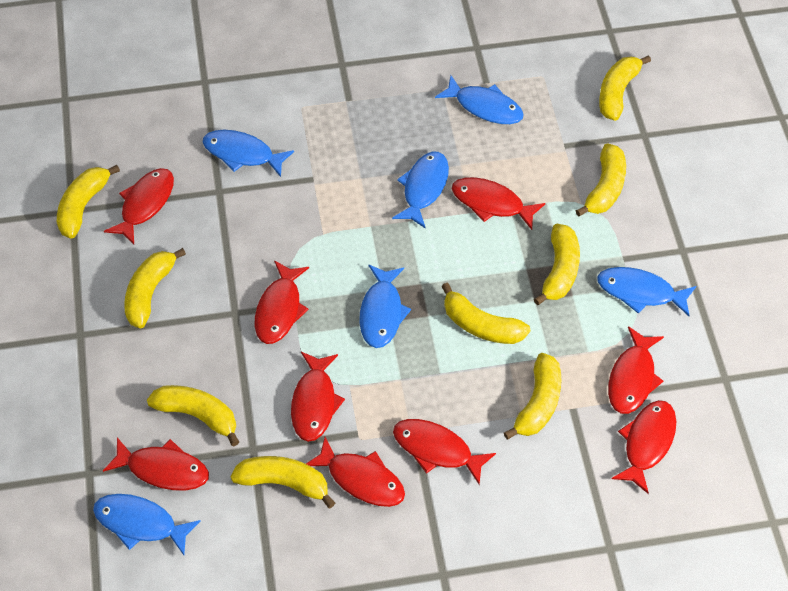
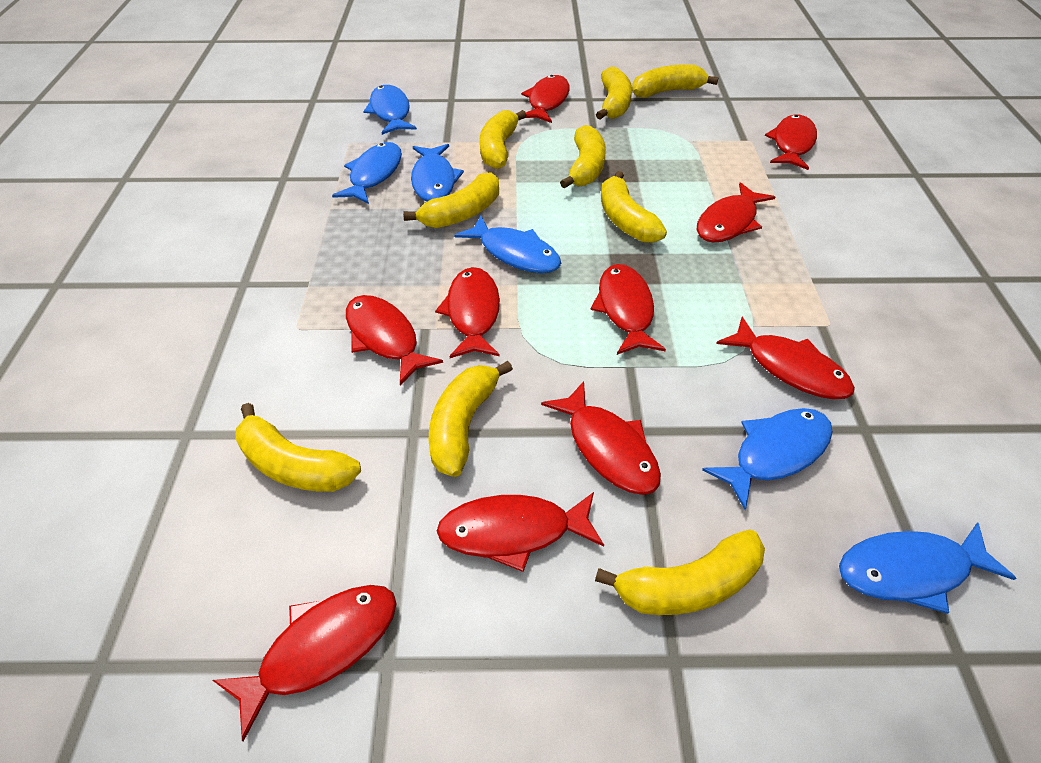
red fish: 9 -> 10

